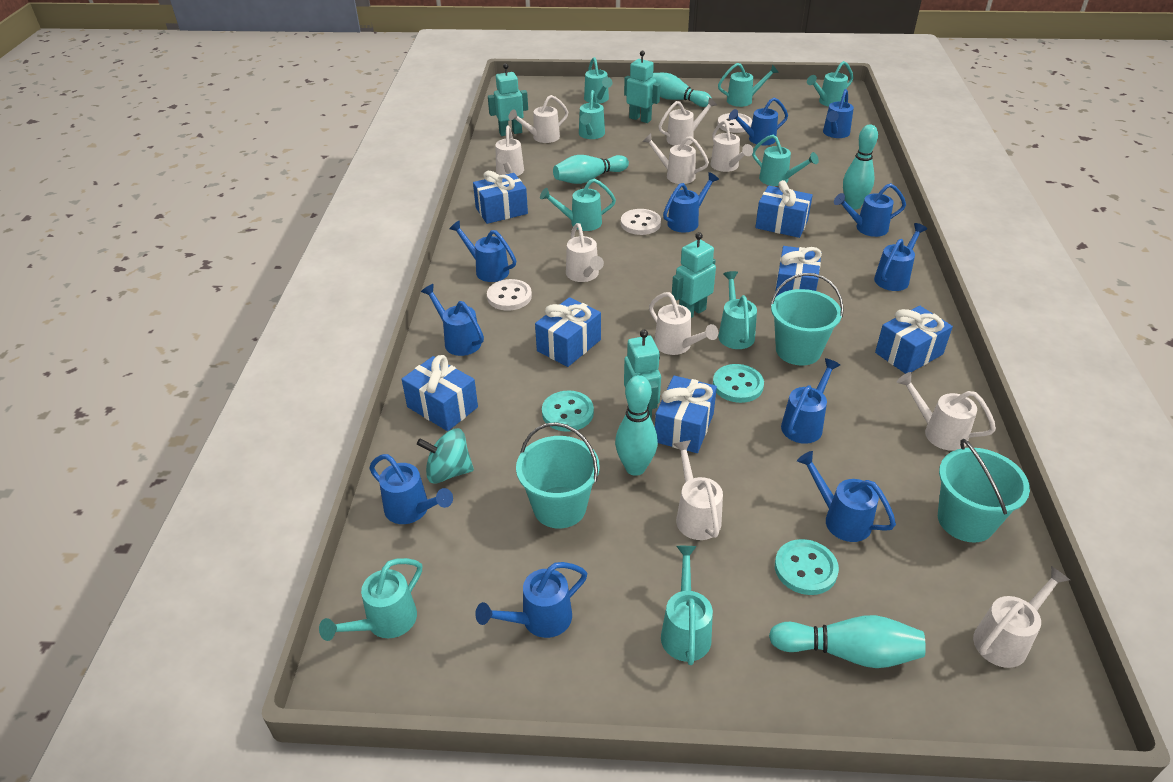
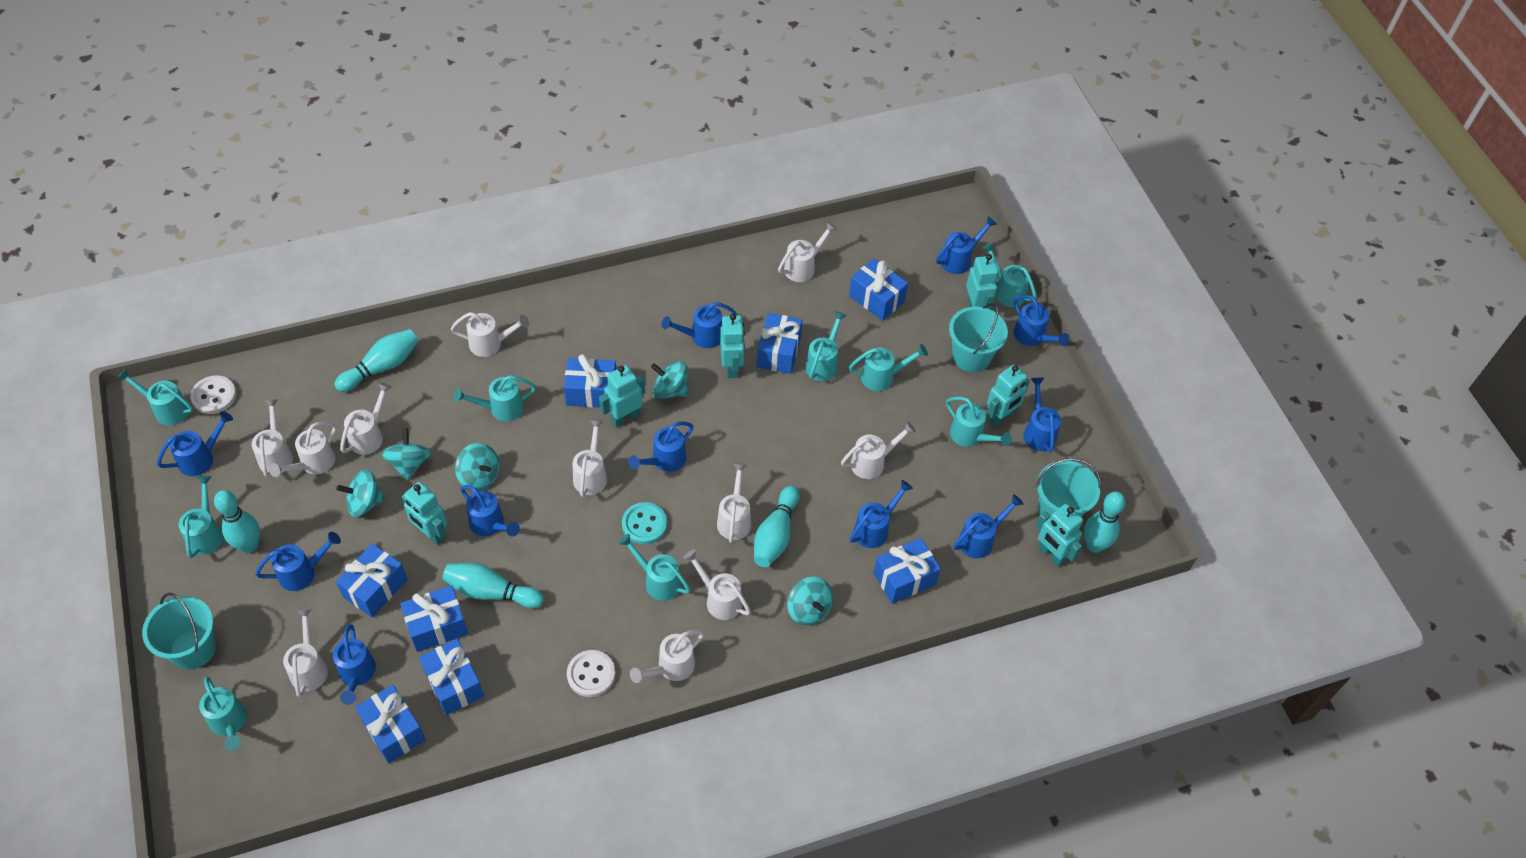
blue gift: 7 -> 8
turquoise button: 3 -> 1
turquoise robot: 4 -> 6
turquoise spinning top: 1 -> 5
white button: 3 -> 2
white watering can: 10 -> 11

